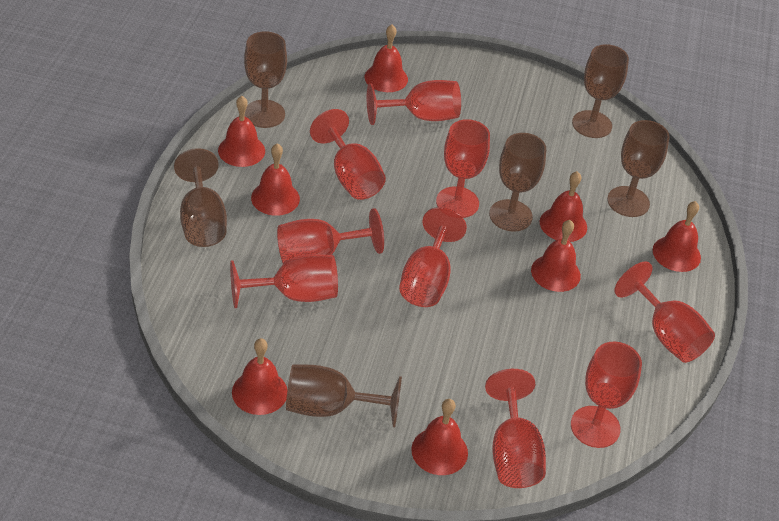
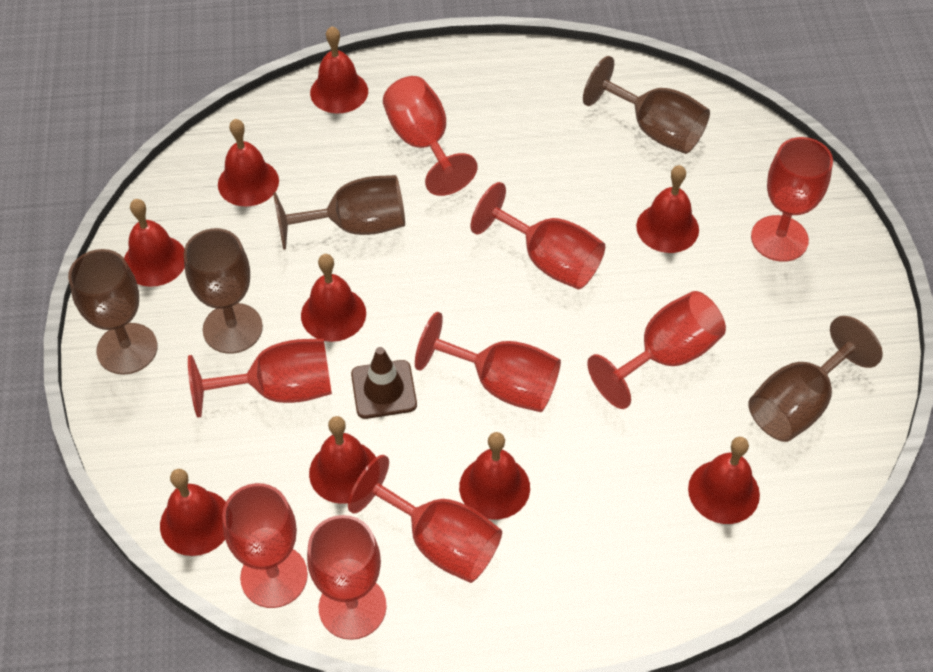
brown goblet: 6 -> 5
brown traffic cone: 0 -> 1
red bell: 8 -> 9

